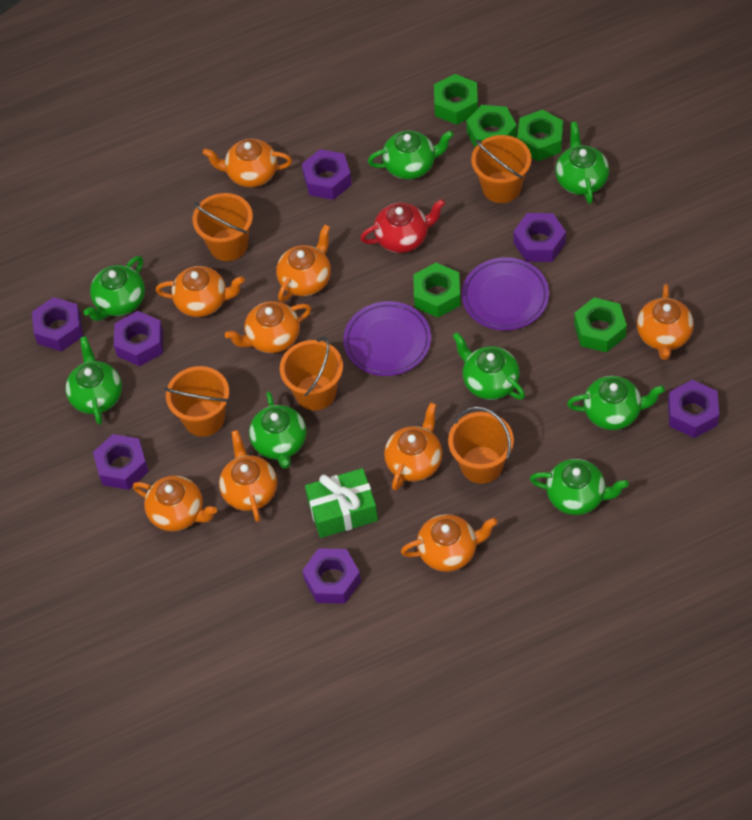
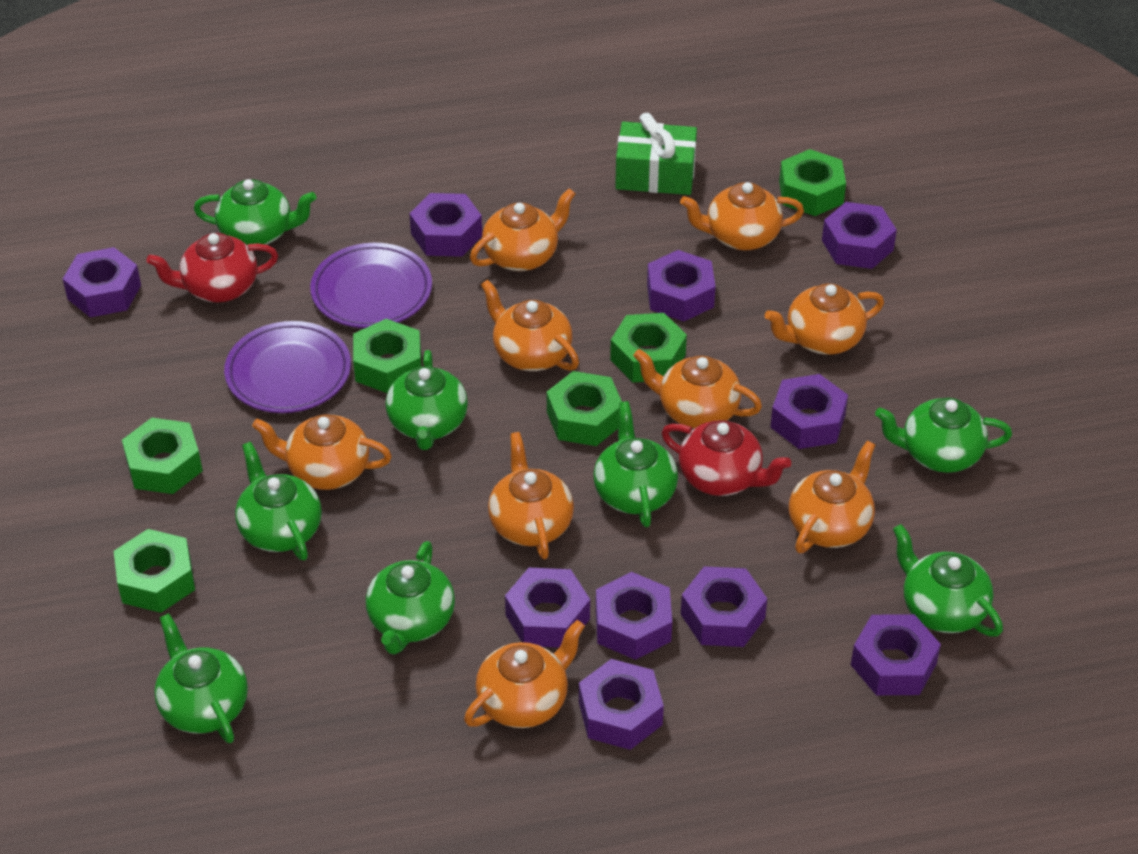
green nut: 5 -> 6
orange bucket: 5 -> 0
purple nut: 7 -> 10
red teapot: 1 -> 2

